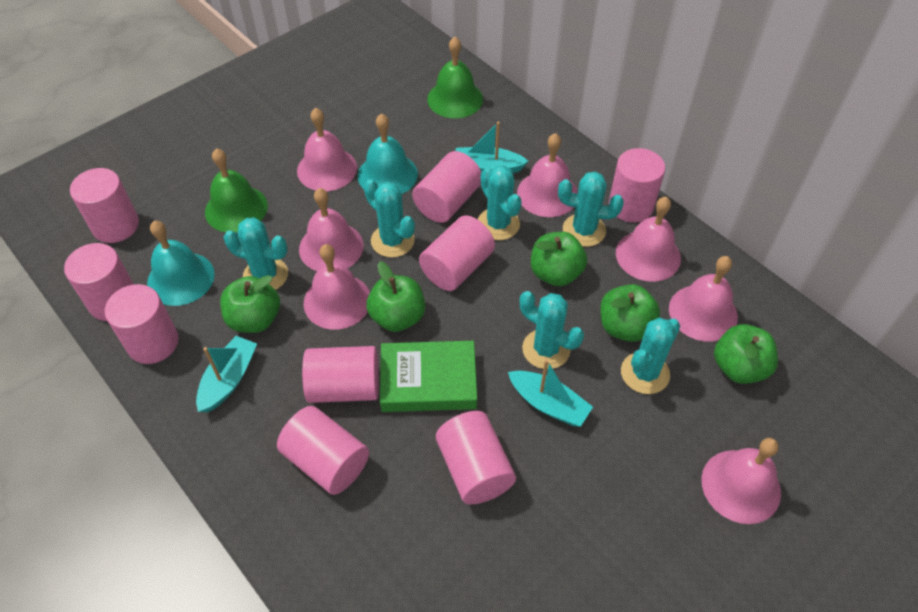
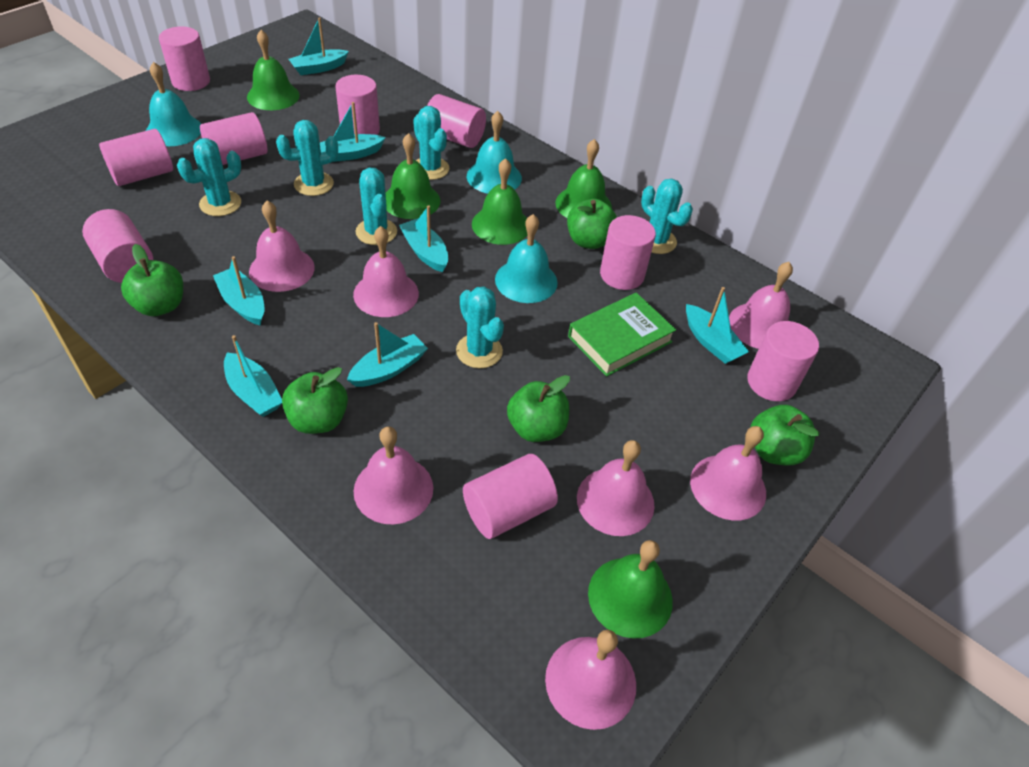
green bell: 2 -> 5
turquoise bell: 2 -> 3
turquoise boat: 3 -> 7

